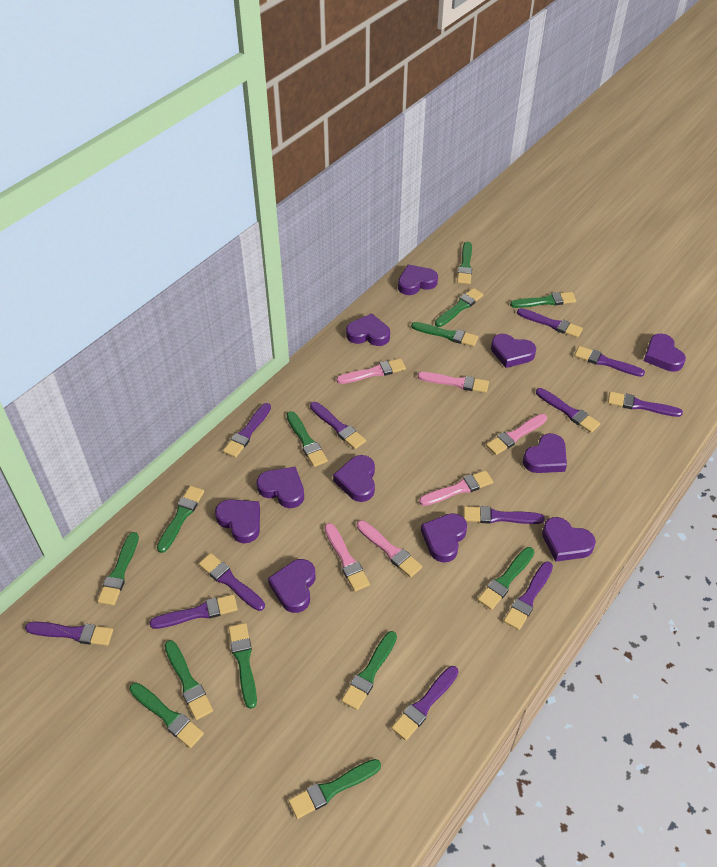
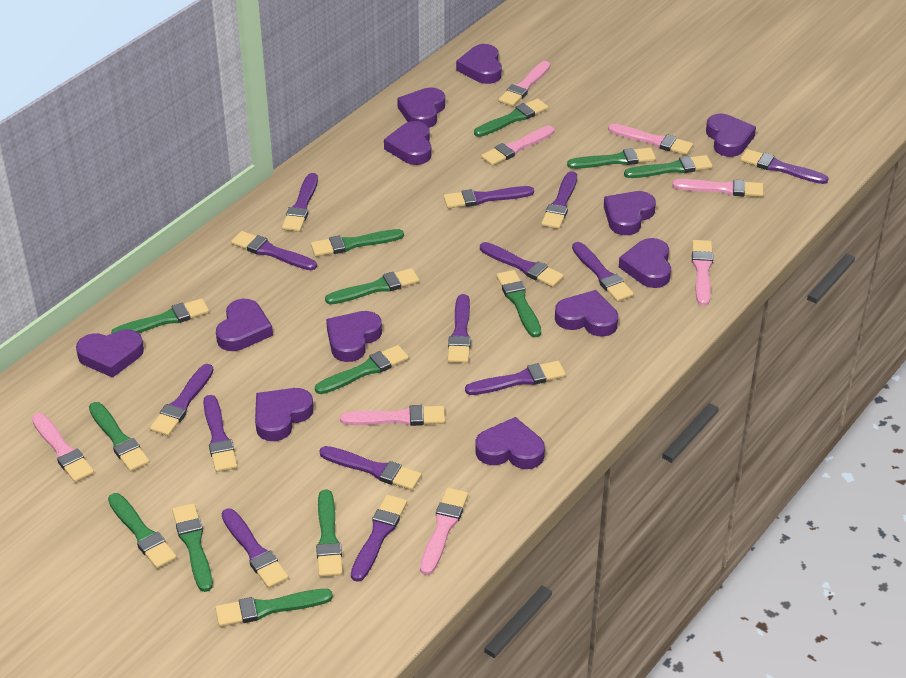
pink brush: 6 -> 8
purple brush: 12 -> 14
purple heart: 11 -> 12

